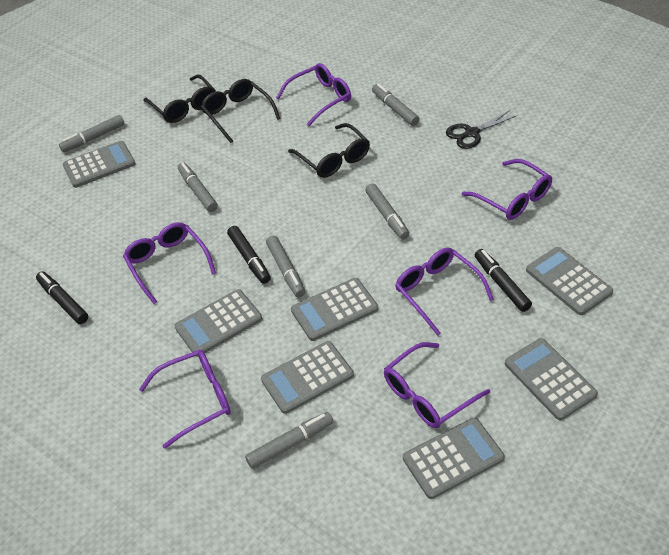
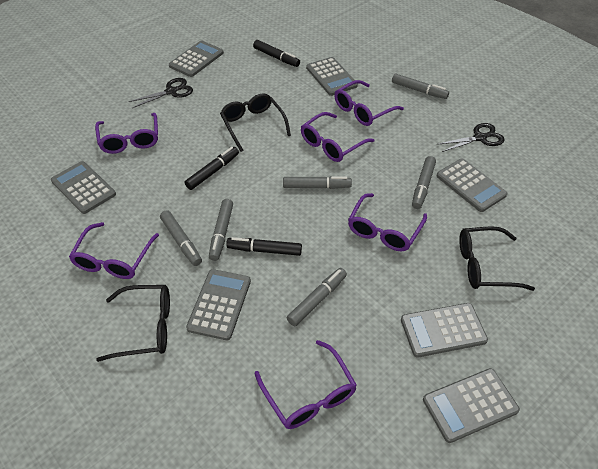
black scissors: 1 -> 2

